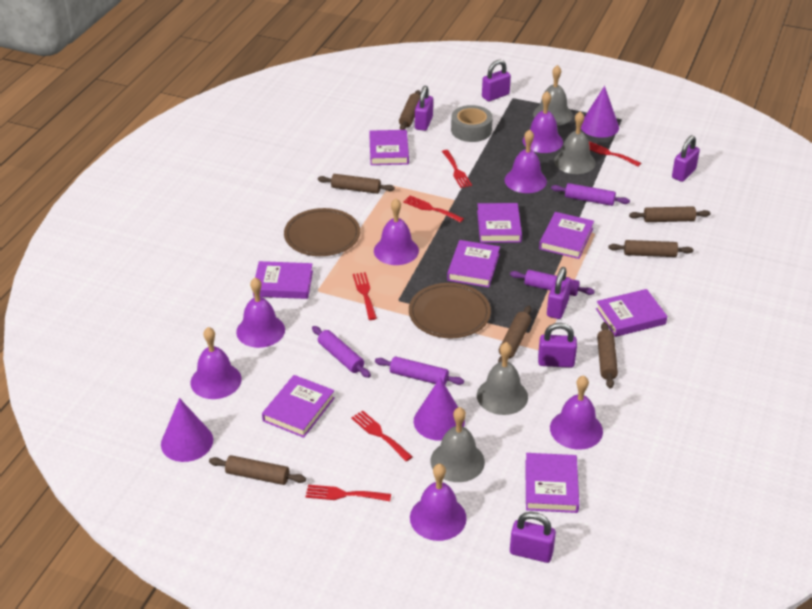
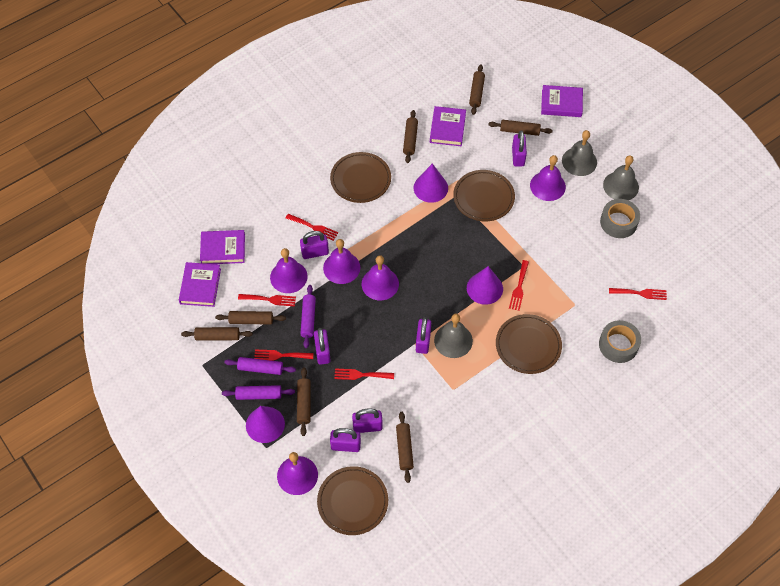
brown plate: 2 -> 4
grey bell: 4 -> 3
grey tape: 1 -> 2
purple bell: 7 -> 5
purple book: 8 -> 4
purple rolling pin: 4 -> 3

